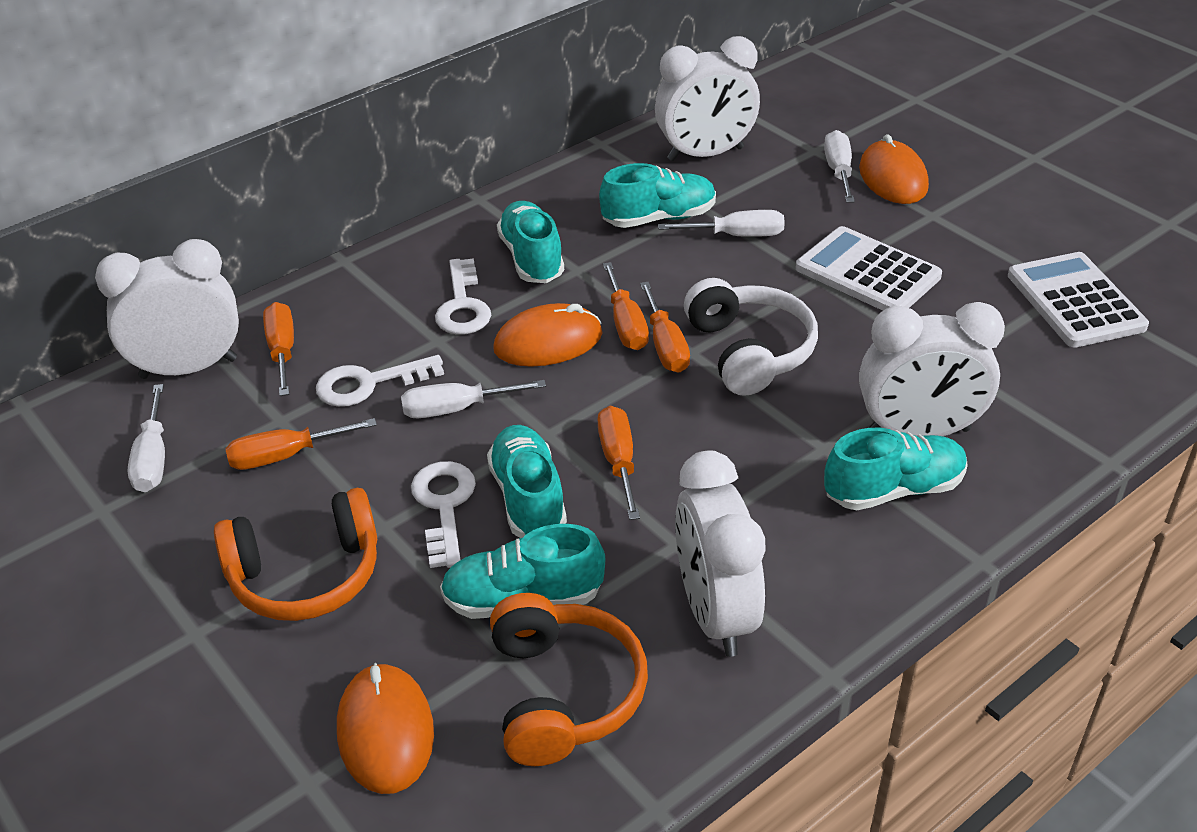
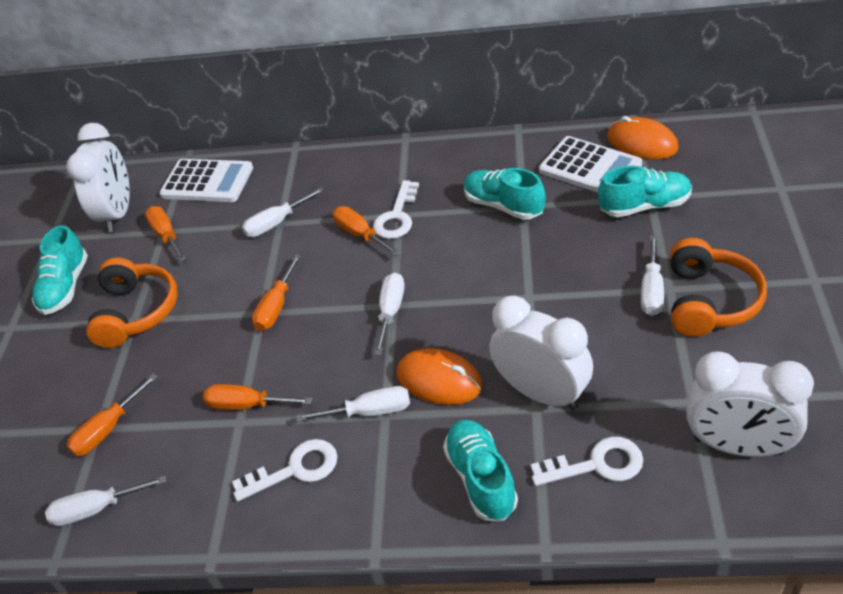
orange mouse: 3 -> 2
turquoise shoe: 5 -> 4
white clock: 4 -> 3
white headphones: 1 -> 0
white screwdriver: 4 -> 5

